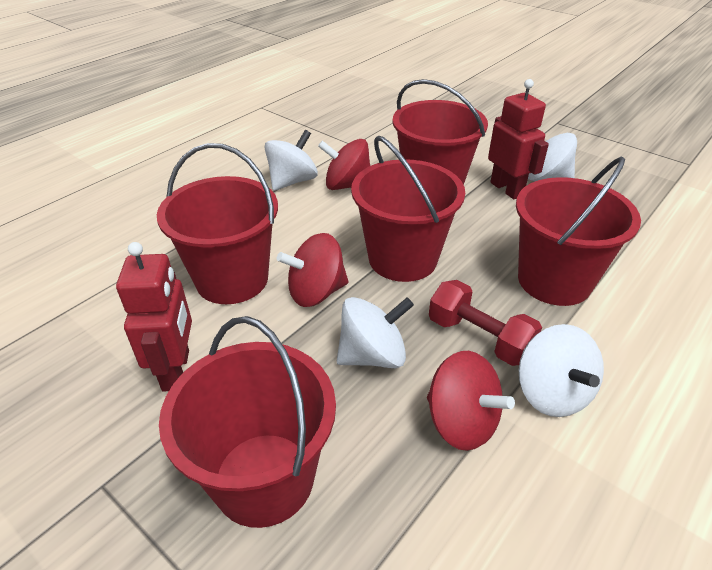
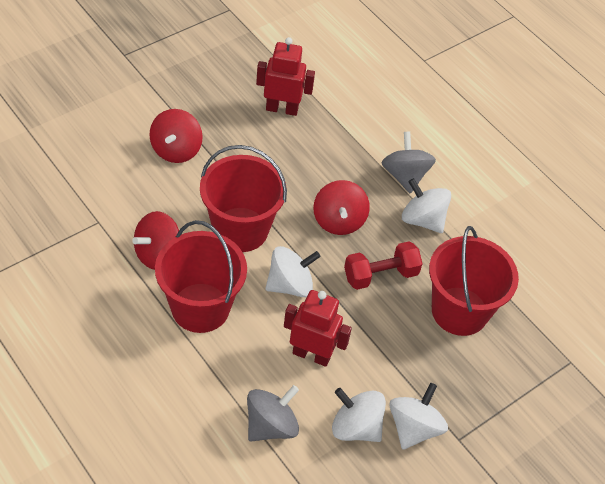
grey spinning top: 0 -> 2
red bucket: 5 -> 3

